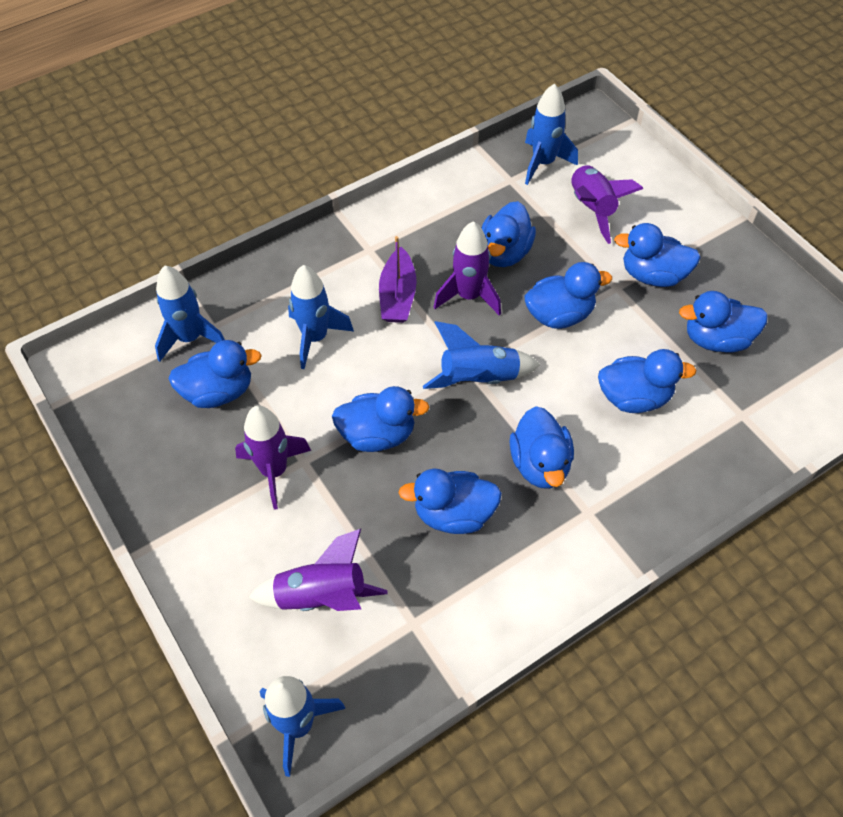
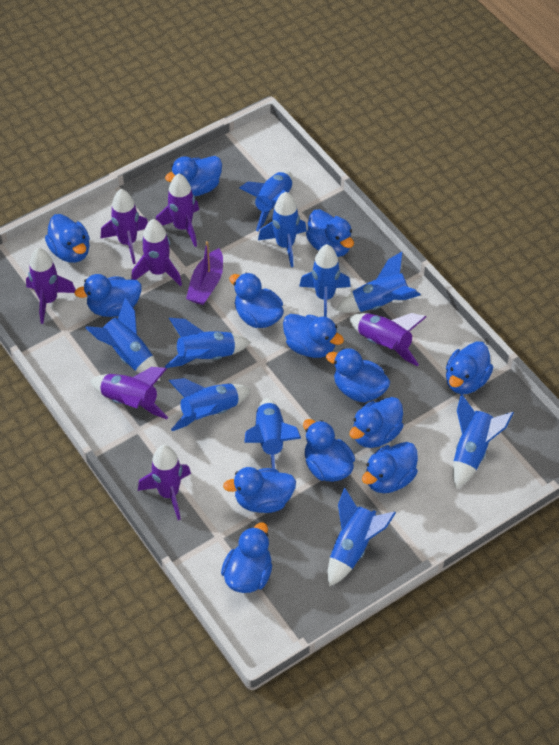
blue duck: 9 -> 13
blue rocket: 5 -> 10
purple rocket: 4 -> 7

